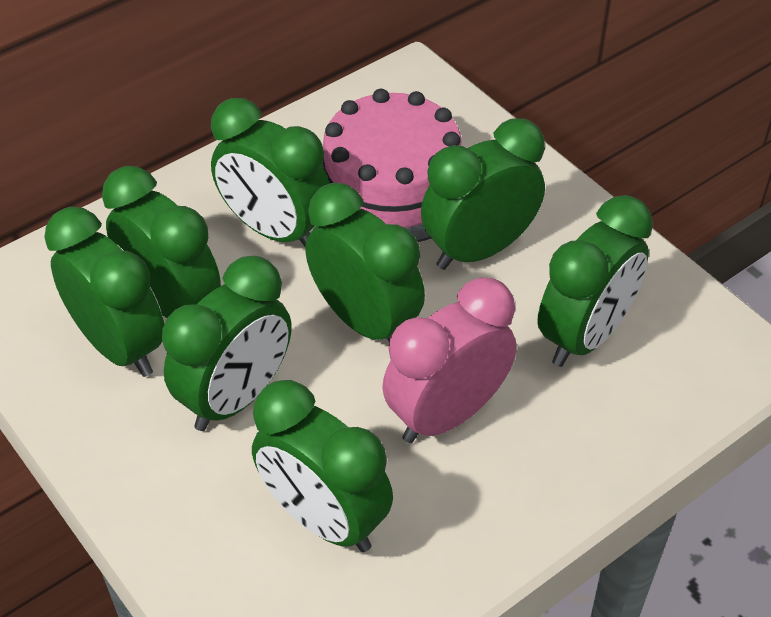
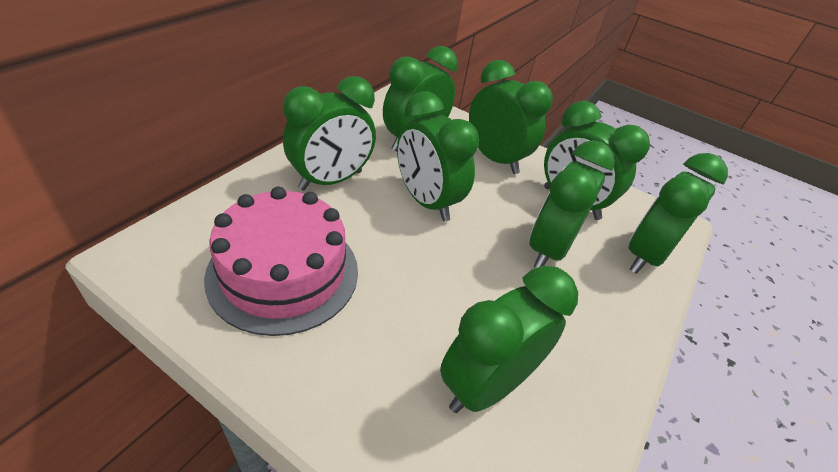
pink clock: 1 -> 0

